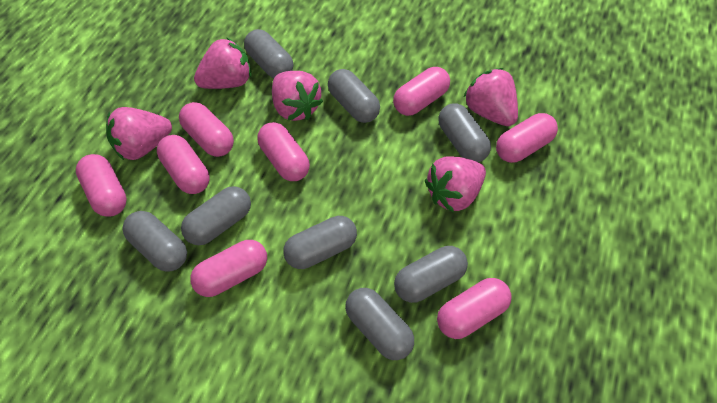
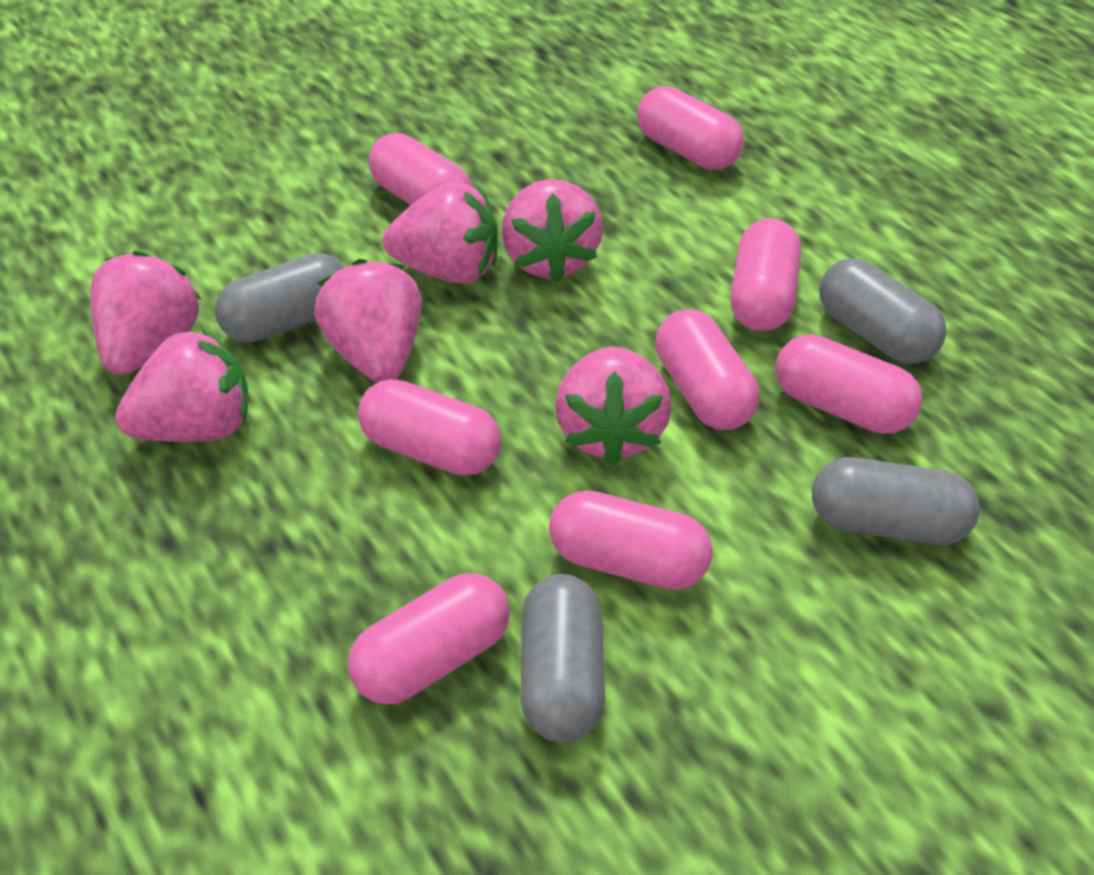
grey capsule: 8 -> 4
pink strawberry: 5 -> 6

